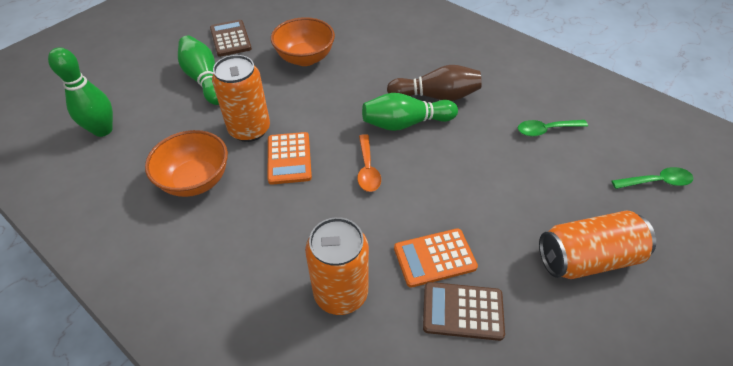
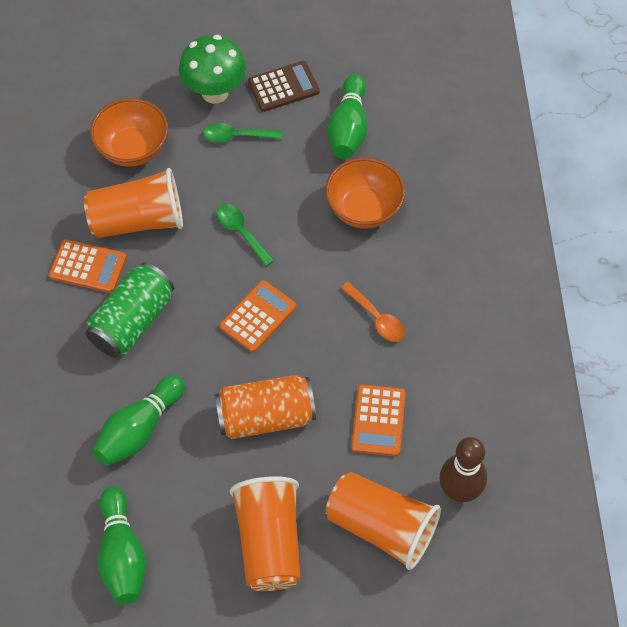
brown calculator: 2 -> 1
green can: 0 -> 1
green mushroom: 0 -> 1
orange calculator: 2 -> 3
orange can: 3 -> 1
orange cup: 0 -> 3

